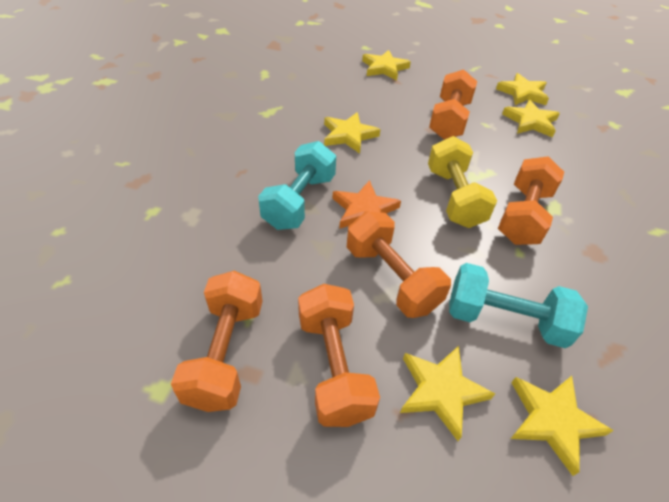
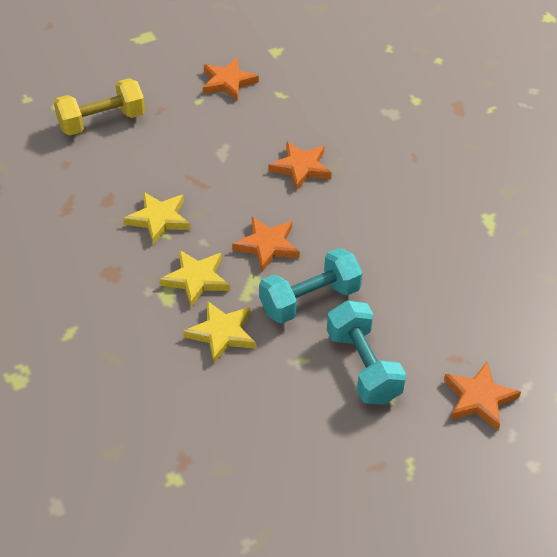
orange dumbbell: 5 -> 0
orange star: 1 -> 4
yellow star: 6 -> 3

